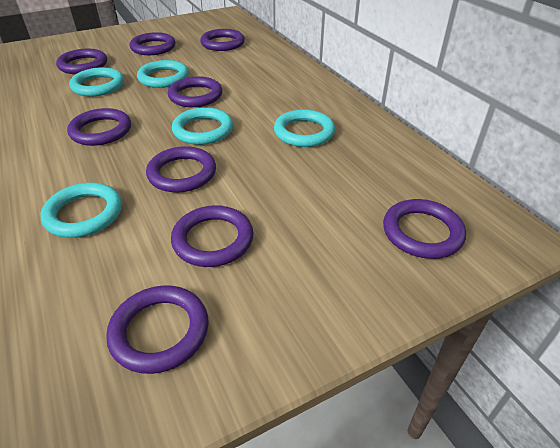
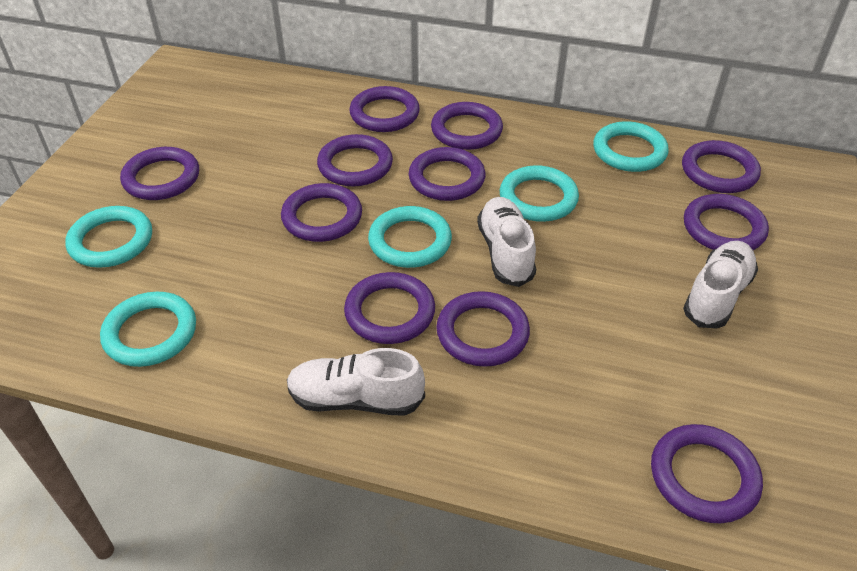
purple ring: 9 -> 11
white shoe: 0 -> 3

